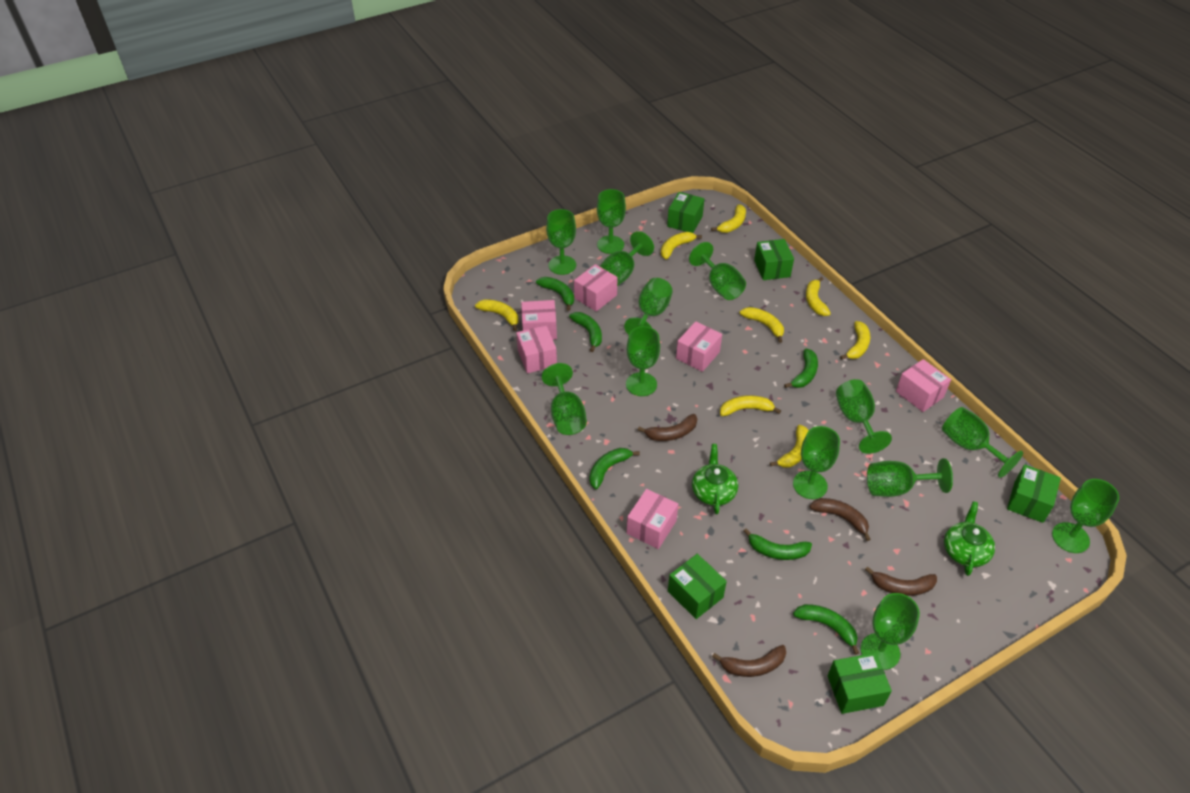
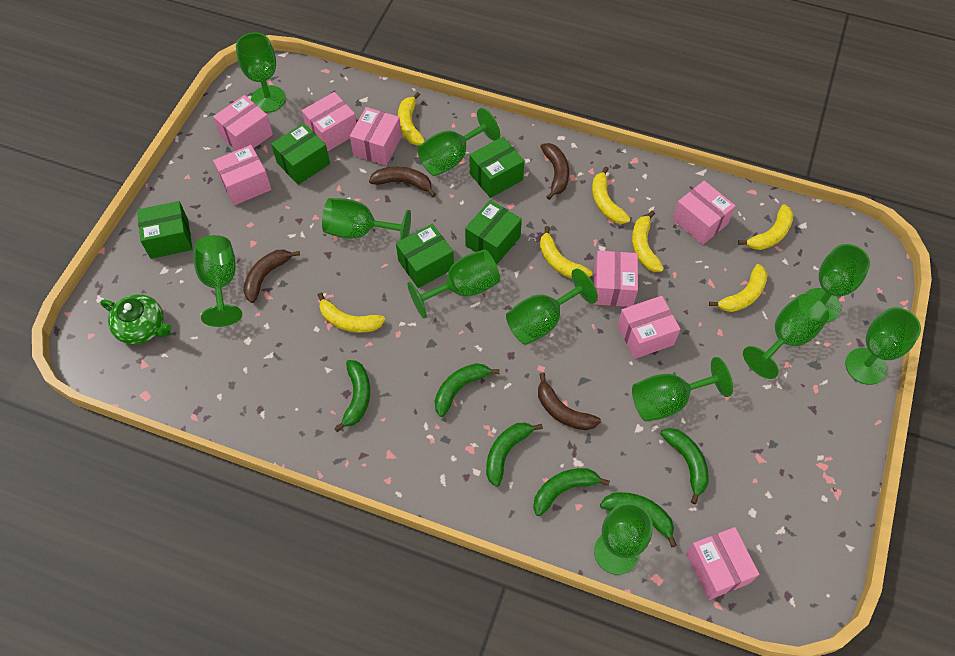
green goblet: 13 -> 11
green teapot: 2 -> 1
pink box: 6 -> 8
yellow banana: 8 -> 7

